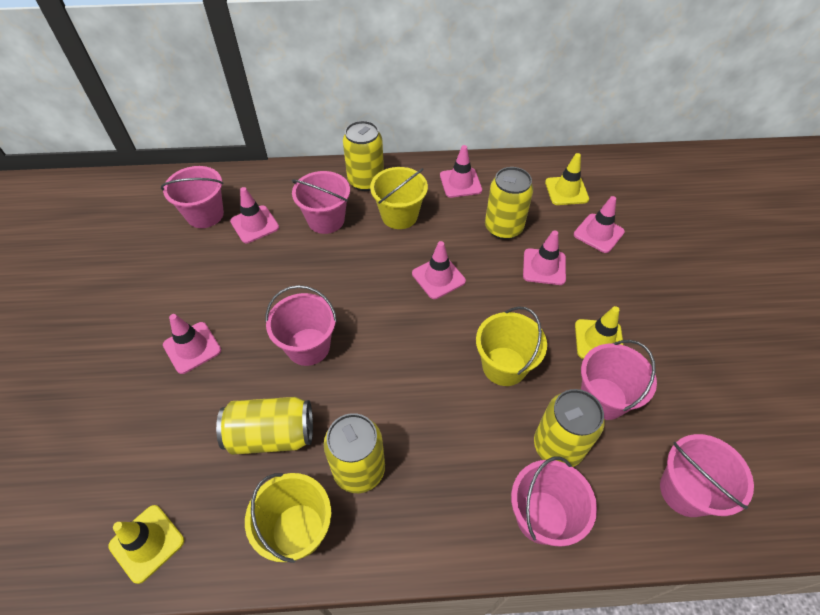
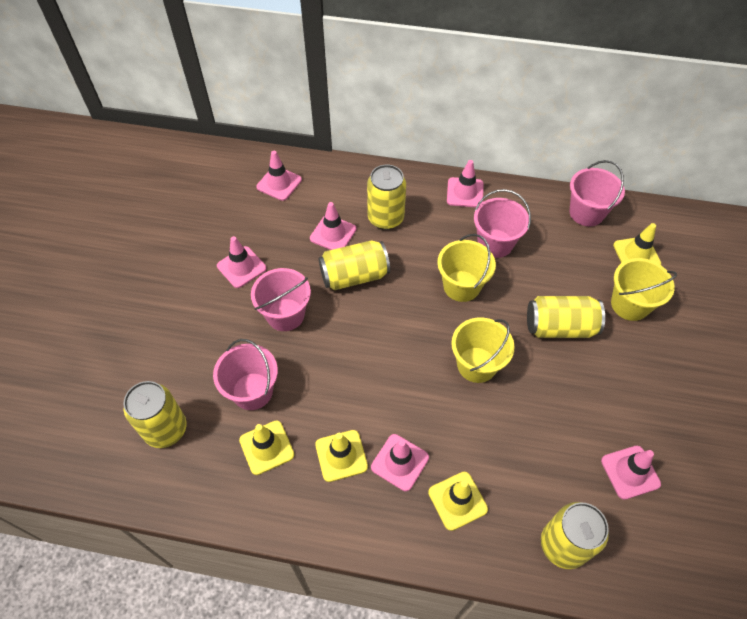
pink bucket: 6 -> 4
yellow traffic cone: 3 -> 4

